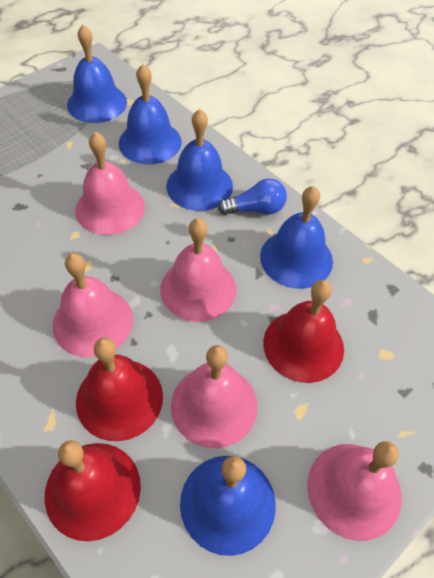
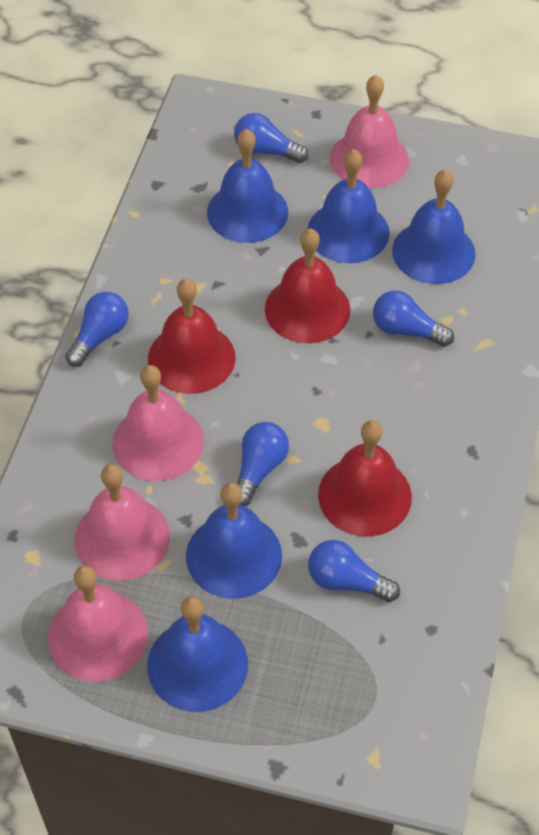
blue light bulb: 1 -> 5
pink bell: 5 -> 4

